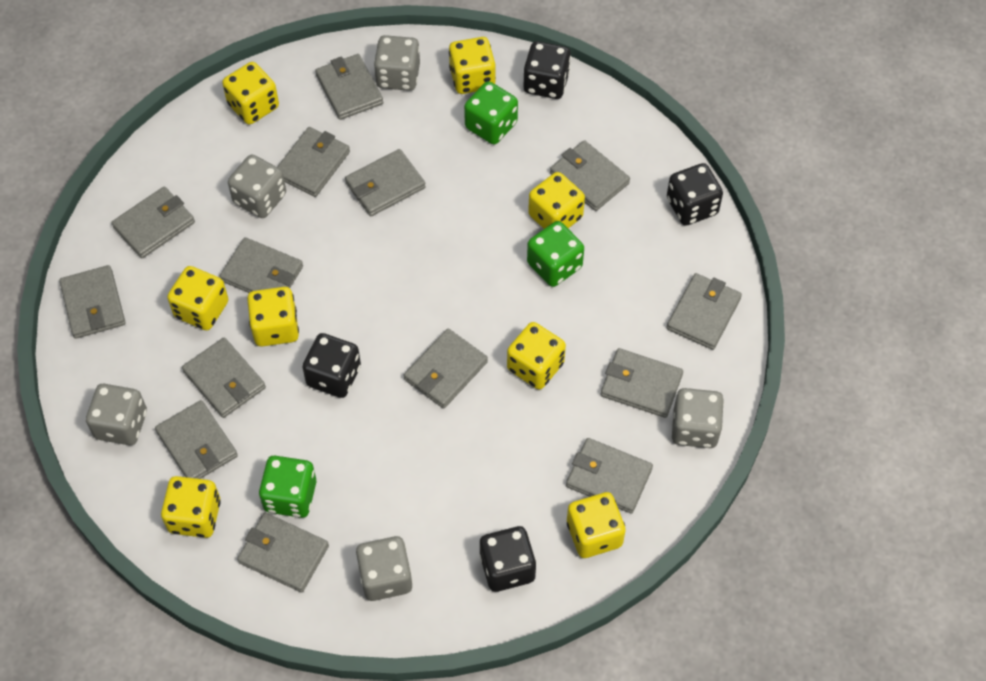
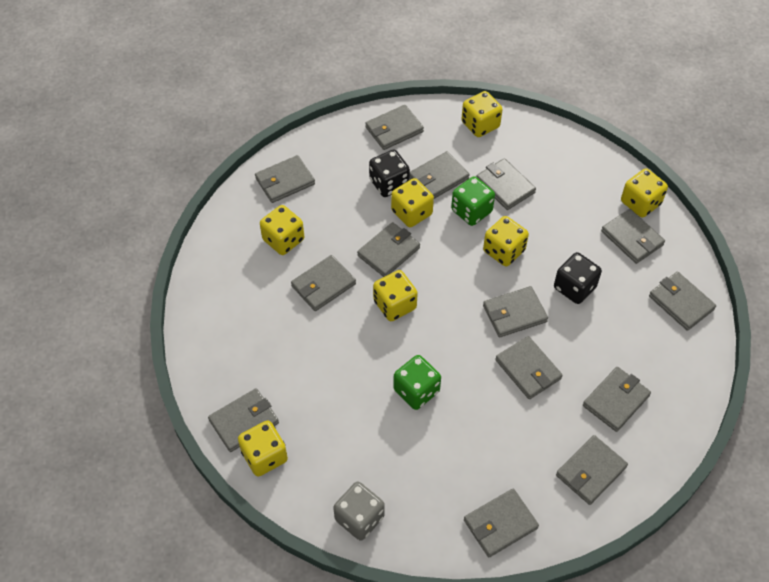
black dice: 4 -> 2
green dice: 3 -> 2
grey dice: 5 -> 1
yellow dice: 8 -> 7

